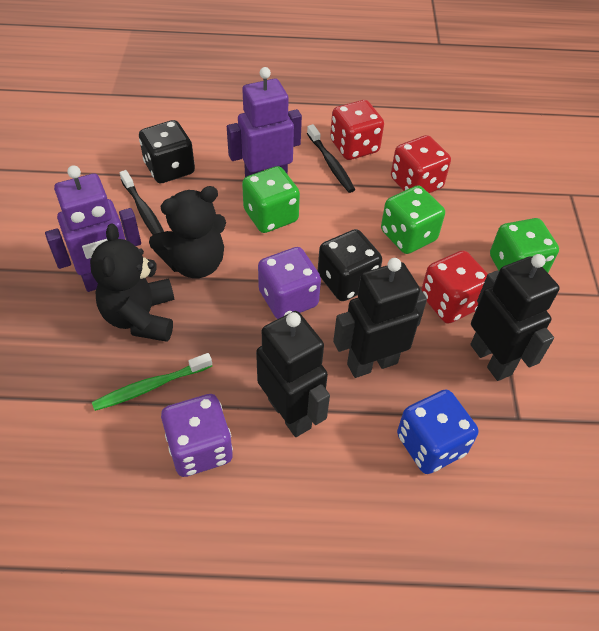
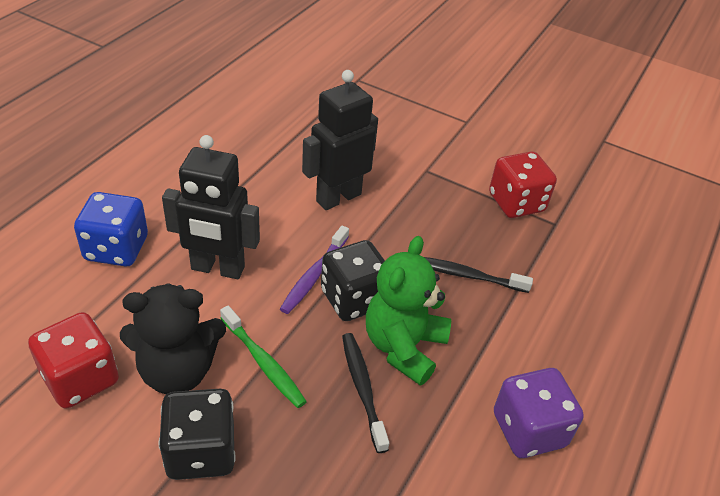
black robot: 3 -> 2
black teddy bear: 2 -> 1
green dice: 3 -> 0
green teddy bear: 0 -> 1
purple dice: 2 -> 1
purple robot: 2 -> 0
purple toothbrush: 0 -> 1
red dice: 3 -> 2

